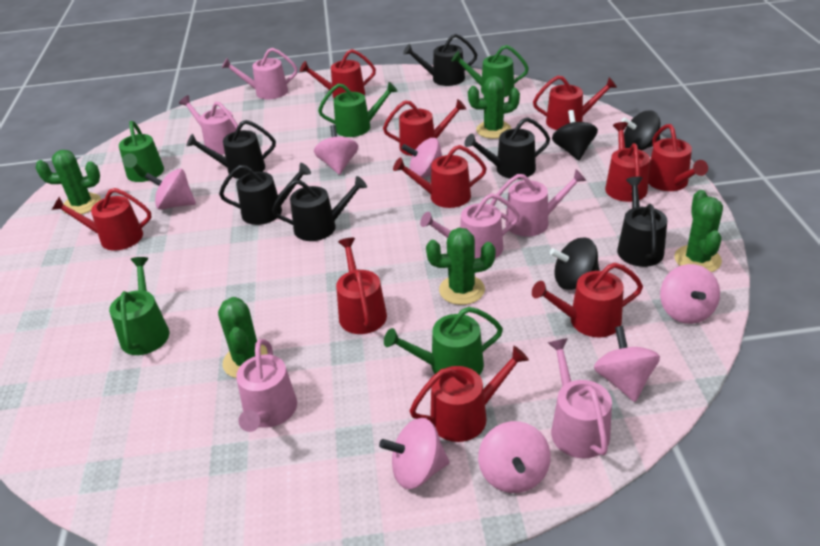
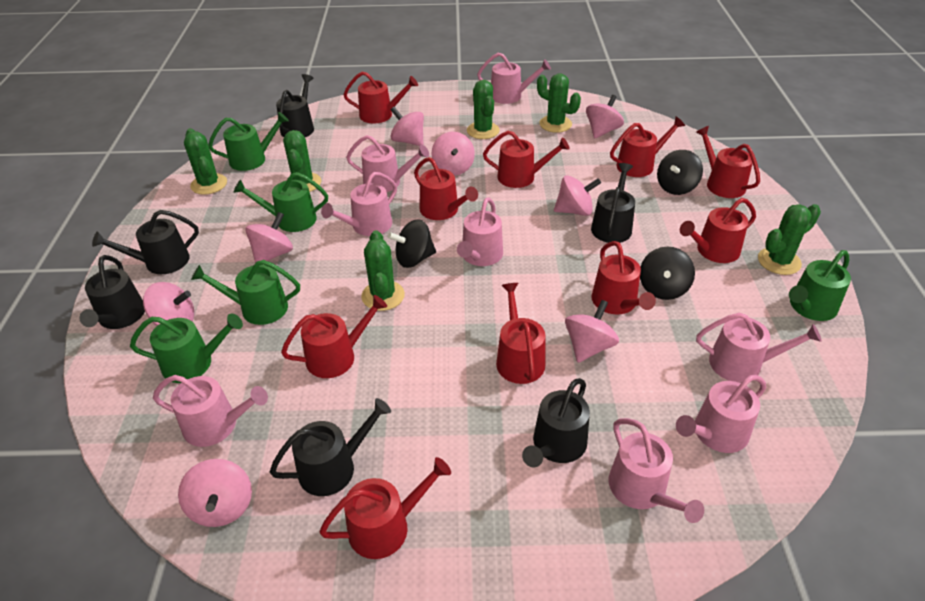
green cactus: 5 -> 6
pink spinning top: 7 -> 8
pink watering can: 6 -> 8

